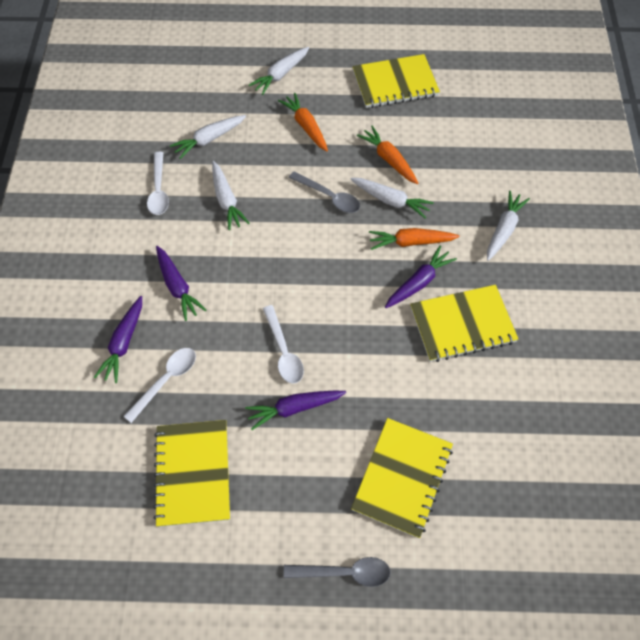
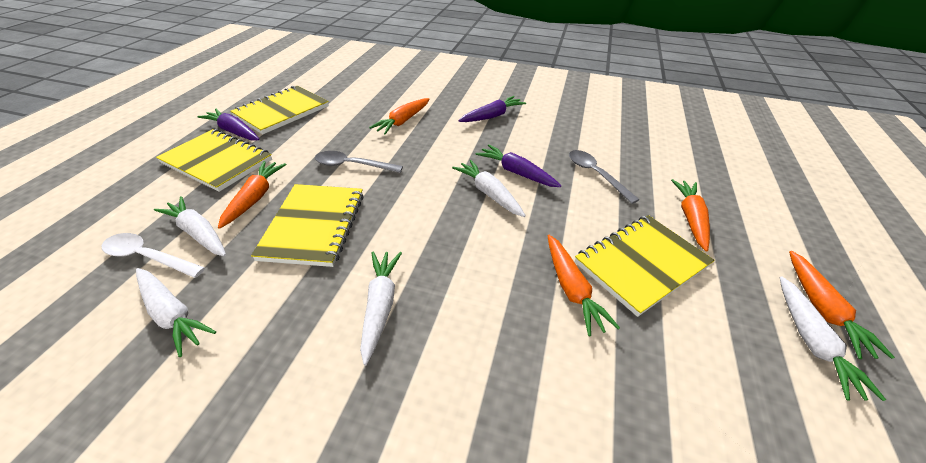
orange carrot: 3 -> 5
purple carrot: 4 -> 3
white spoon: 3 -> 1

